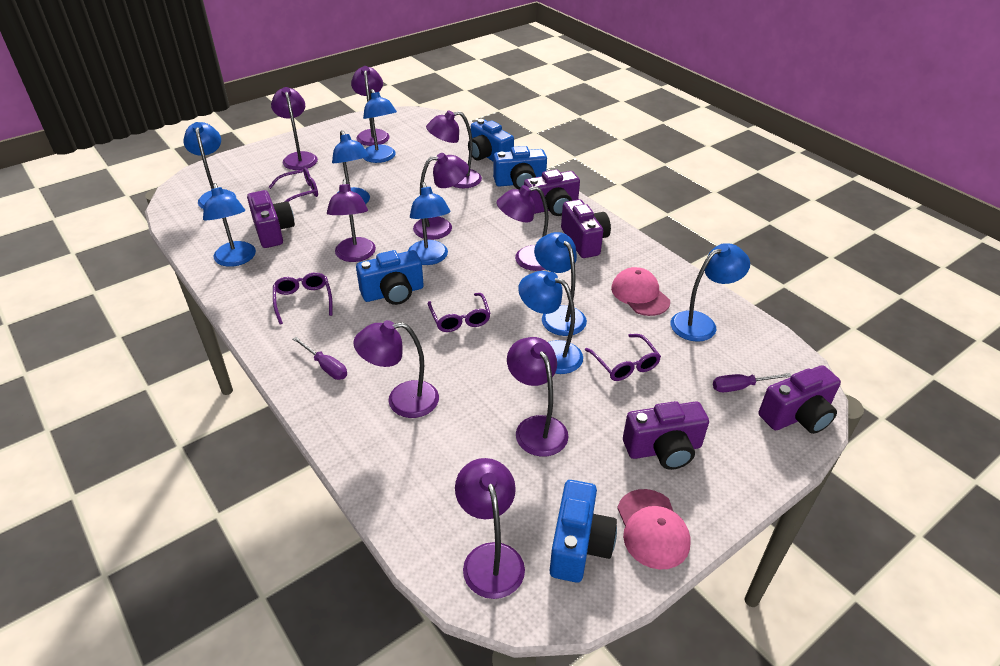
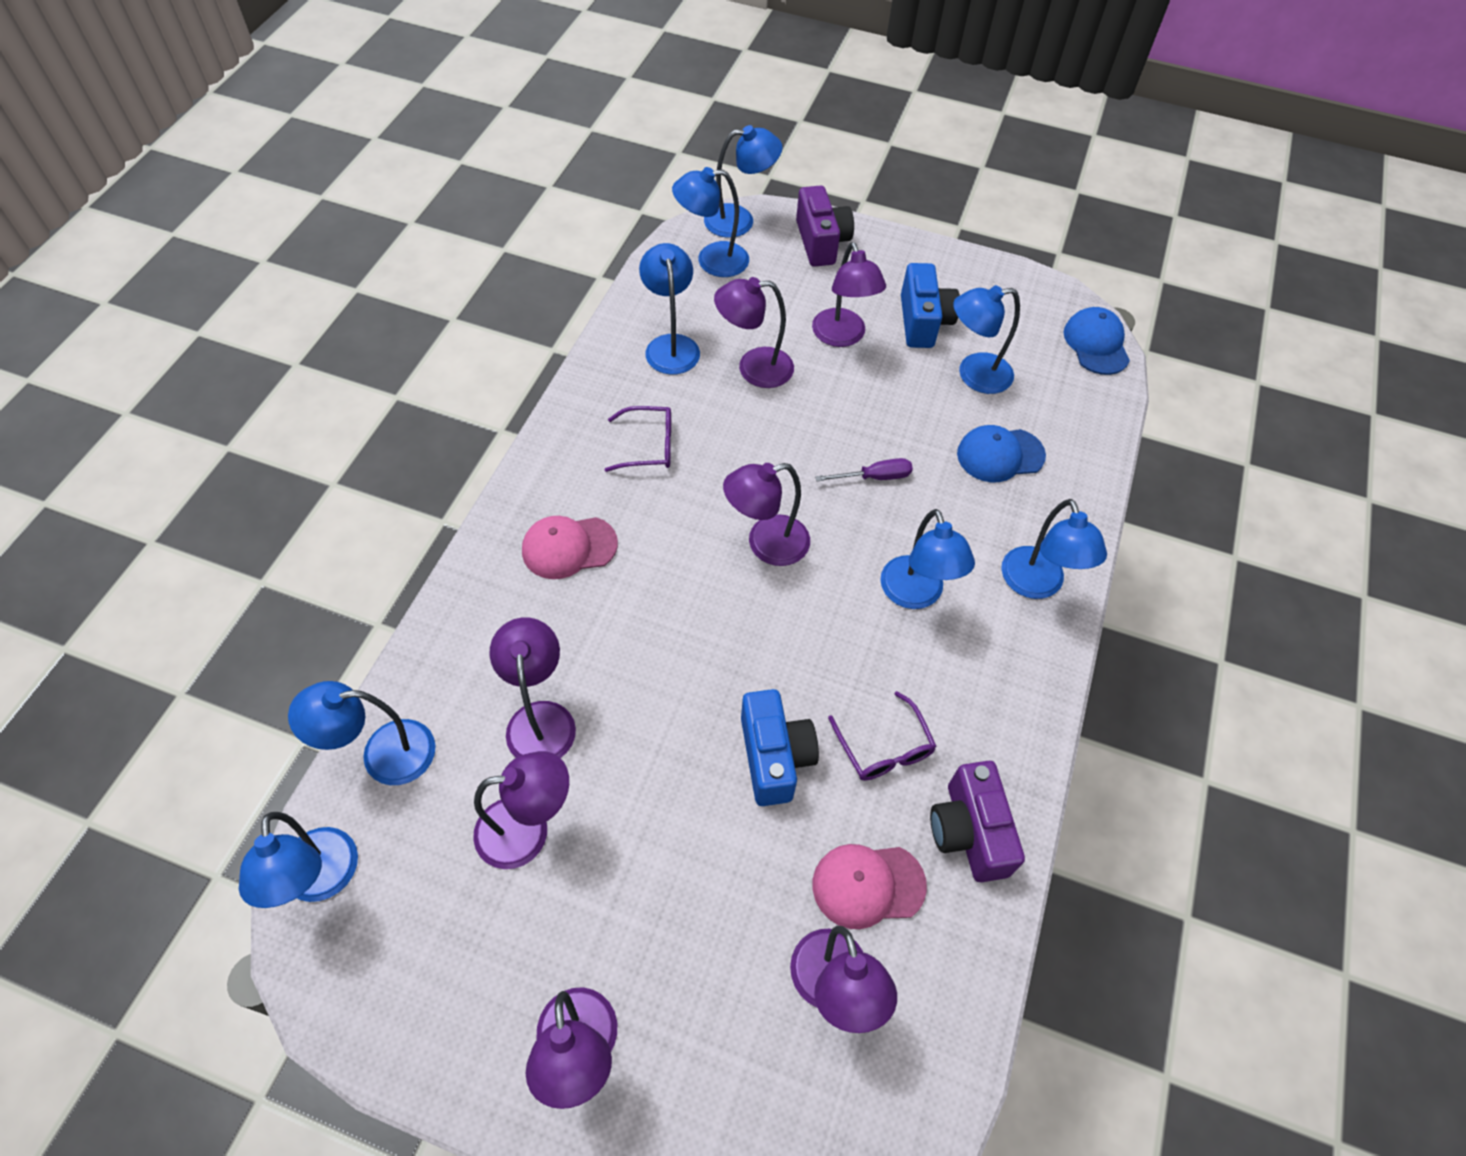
blue camera: 4 -> 2
blue cap: 0 -> 2
purple camera: 5 -> 2
purple glasses: 4 -> 2
purple lamp: 9 -> 7
purple screwdriver: 2 -> 1

